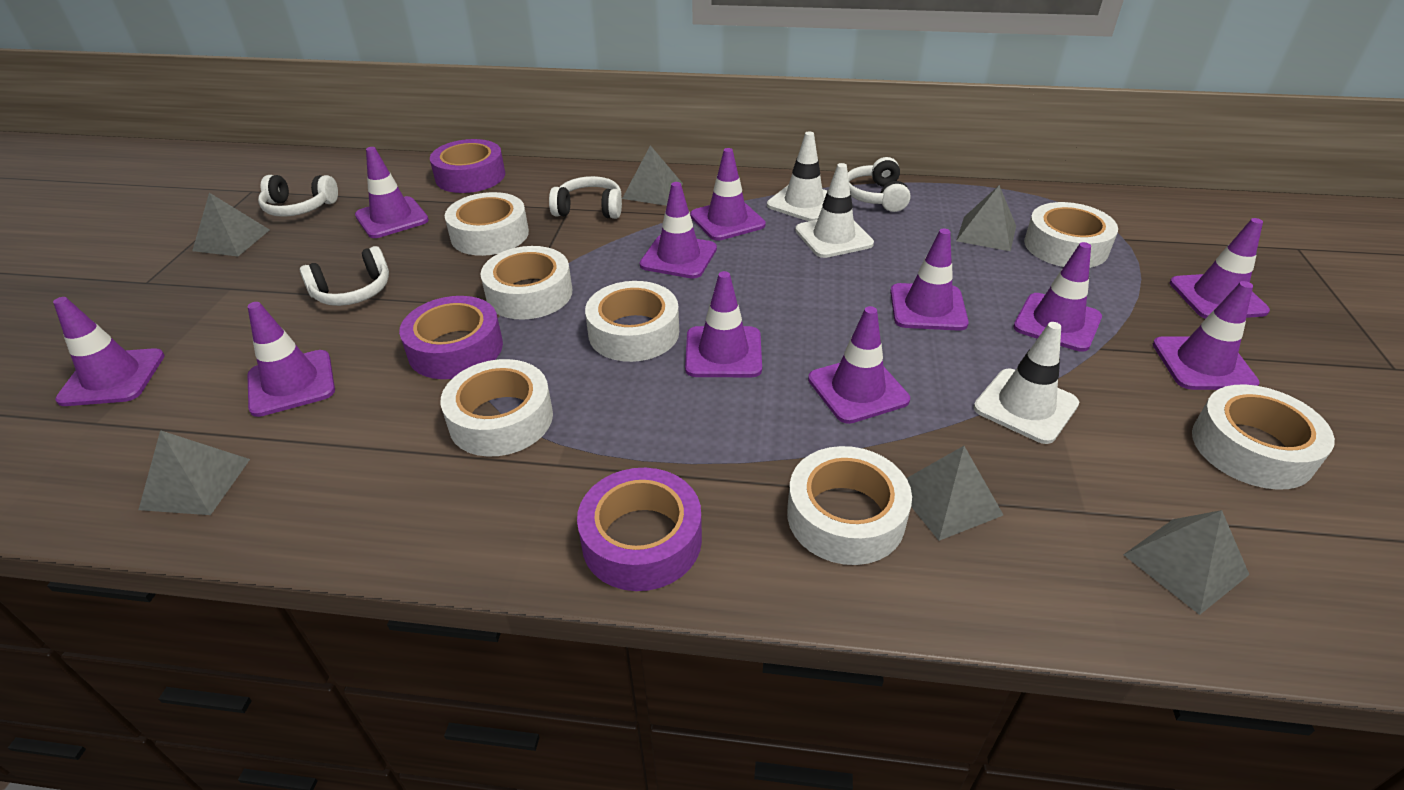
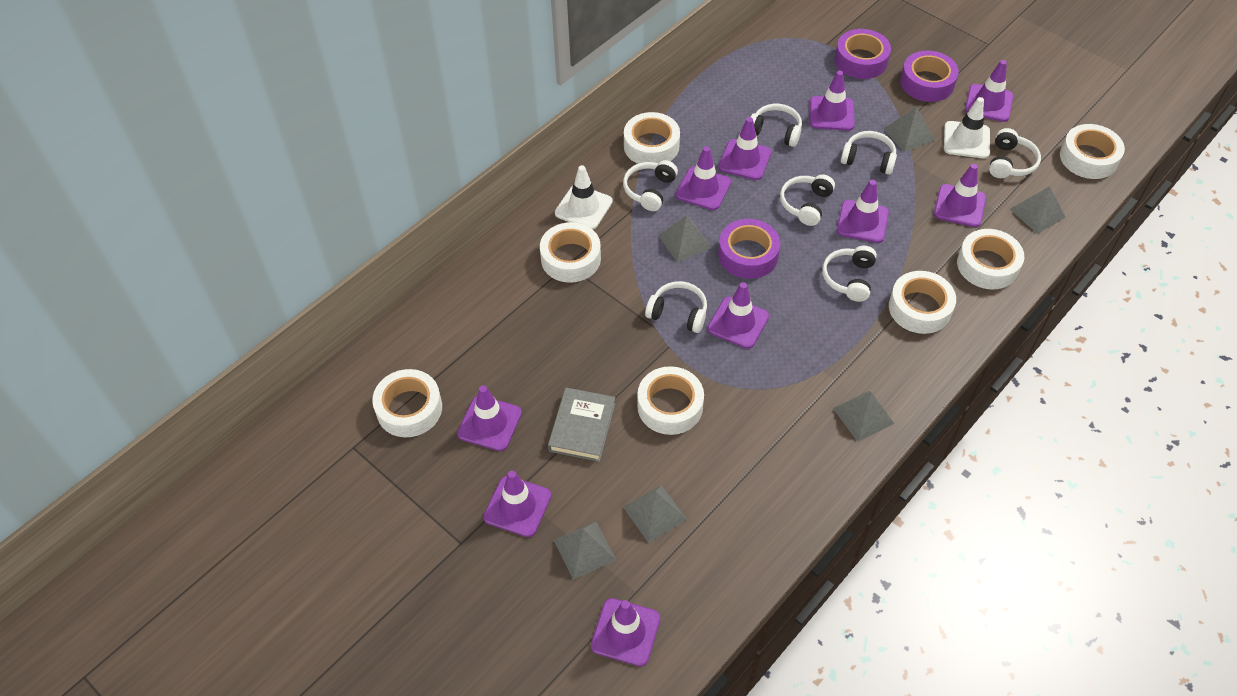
grey book: 0 -> 1
purple traffic cone: 11 -> 10
white headphones: 4 -> 7
white traffic cone: 3 -> 2

